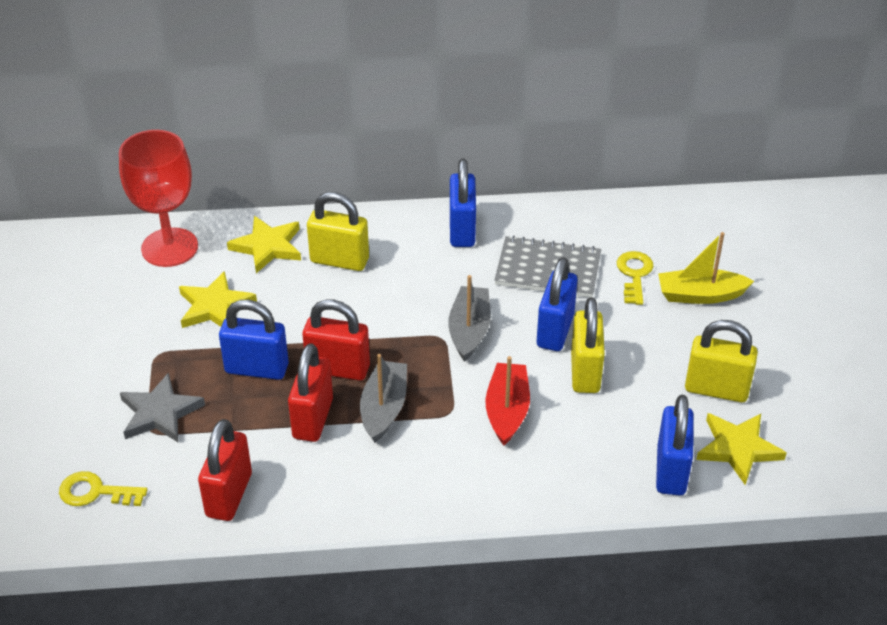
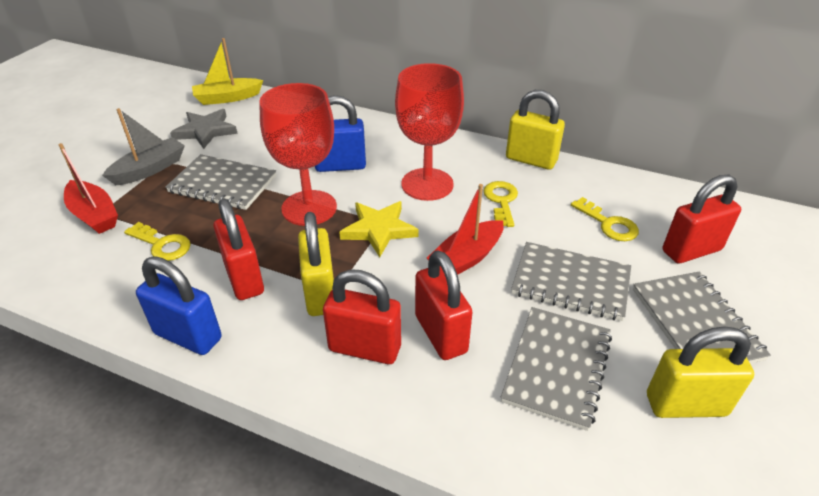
blue padlock: 4 -> 2
grey boat: 2 -> 1
grey notebook: 1 -> 4
red boat: 1 -> 2
red goblet: 1 -> 2
red padlock: 3 -> 4
yellow key: 2 -> 3
yellow star: 3 -> 1

